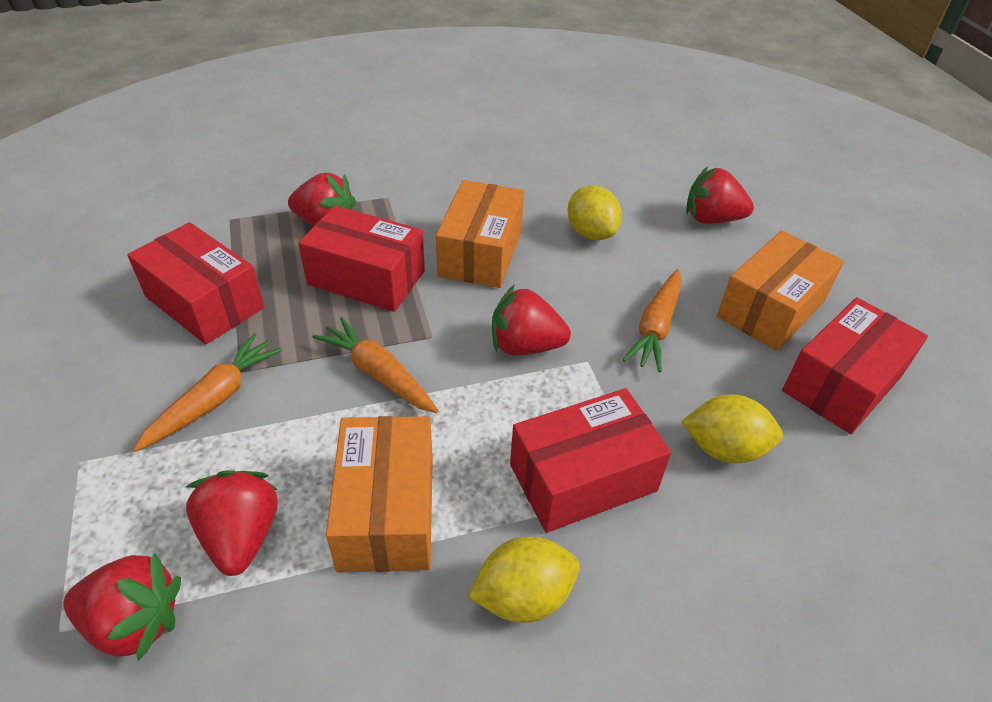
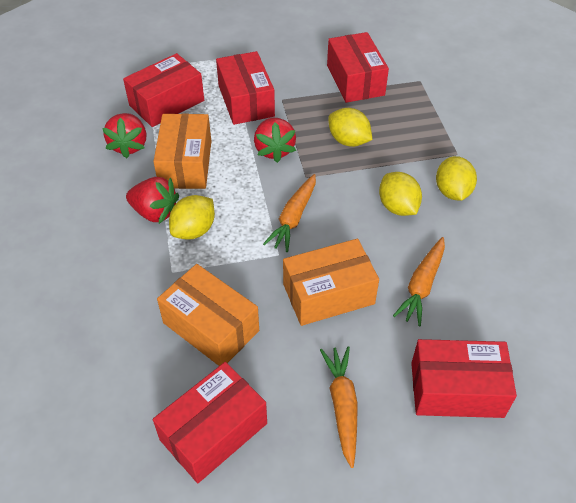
red box: 4 -> 5
red strawberry: 5 -> 3
yellow lemon: 3 -> 4

